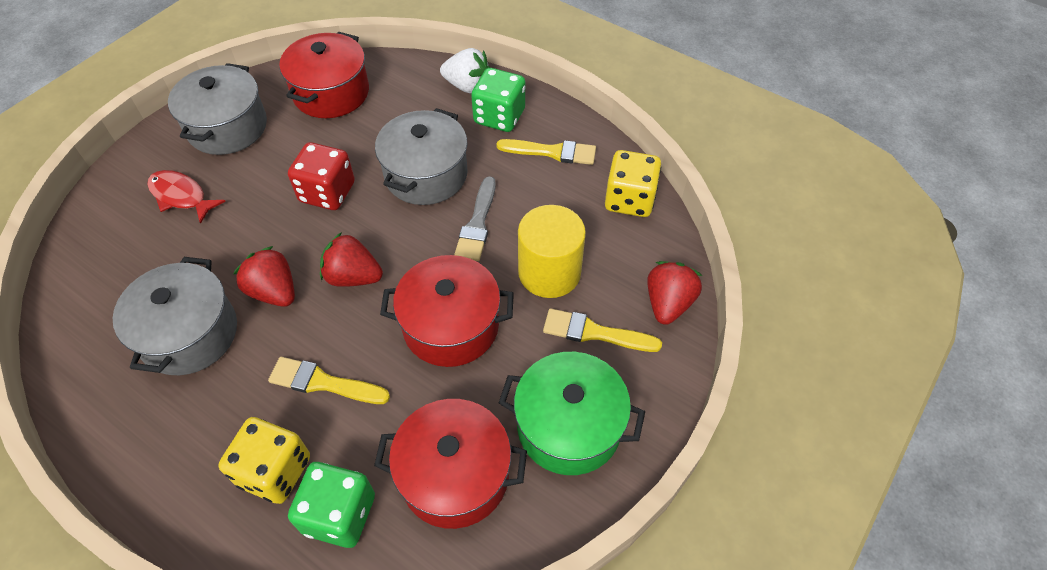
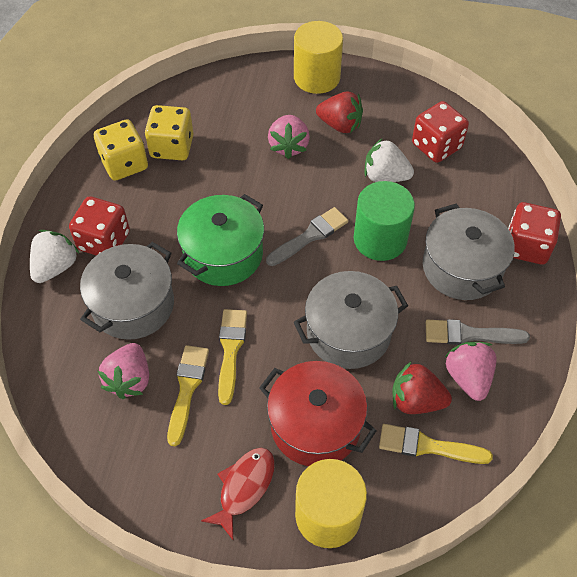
green cylinder: 0 -> 1
green dice: 2 -> 0
grey brush: 1 -> 2
pink strawberry: 0 -> 3
red dice: 1 -> 3
red pot: 3 -> 1
red strawberry: 3 -> 2
white strawberry: 1 -> 2
yellow cylinder: 1 -> 2

